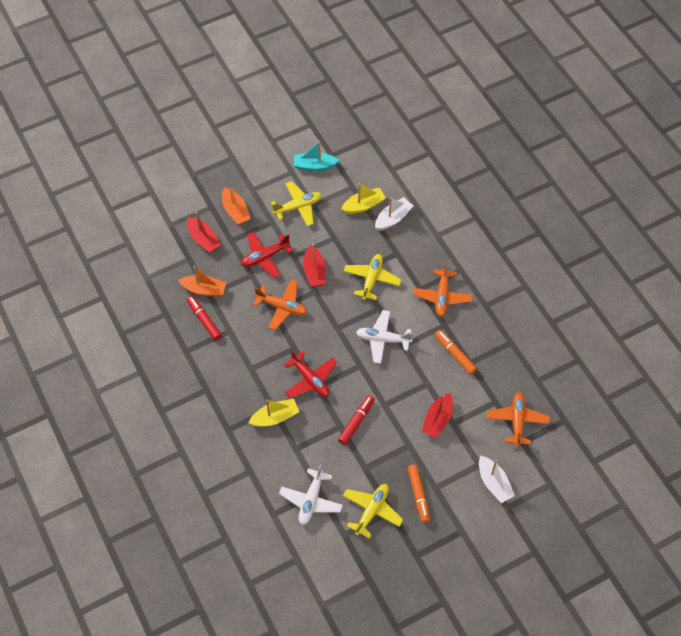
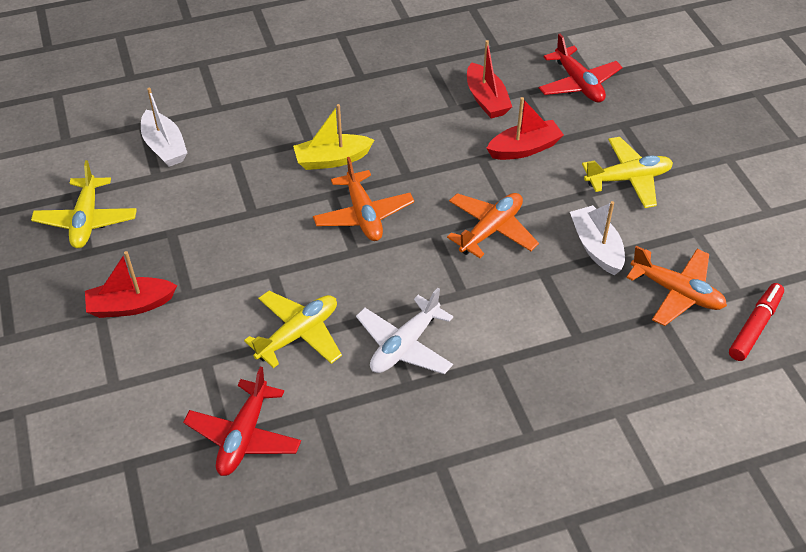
orange boat: 2 -> 0
orange marker: 2 -> 0
red marker: 2 -> 1
turquoise boat: 1 -> 0
white plane: 2 -> 1
yellow boat: 2 -> 1

